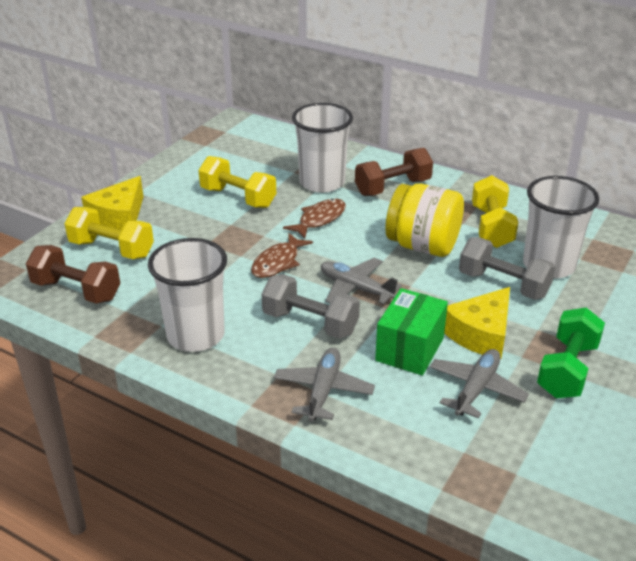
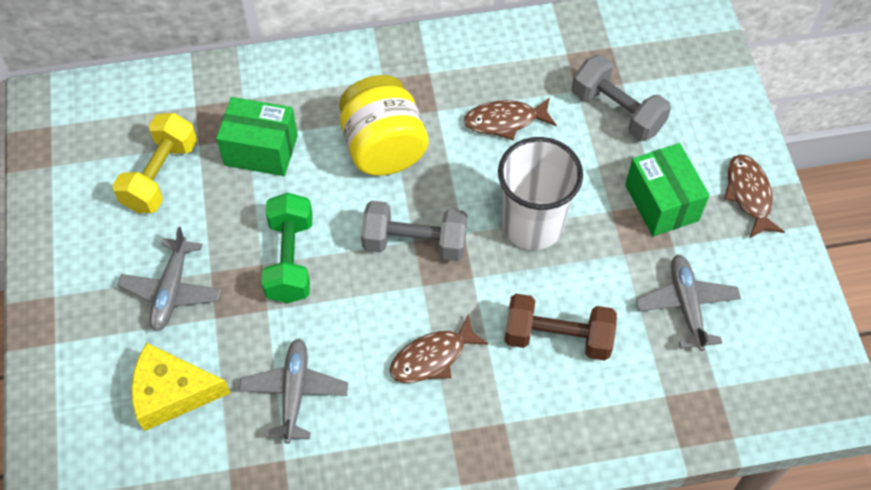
brown dumbbell: 2 -> 1
brown fish: 2 -> 3
green box: 1 -> 2
white cup: 3 -> 1
yellow cheese: 2 -> 1
yellow dumbbell: 3 -> 1

